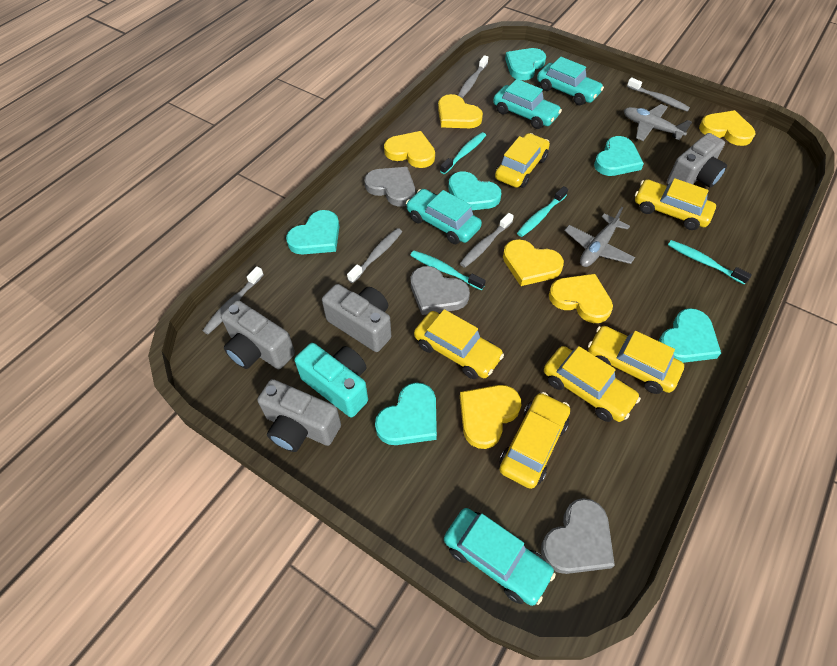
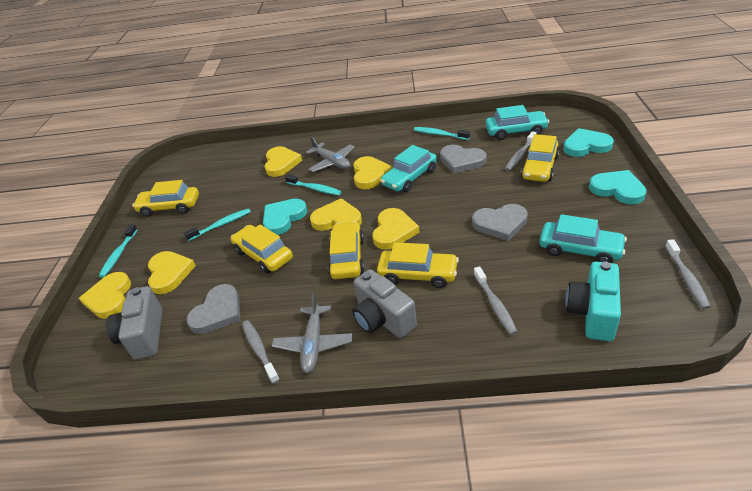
grey camera: 4 -> 2
grey toothbrush: 5 -> 4
turquoise car: 4 -> 3
turquoise heart: 6 -> 3
yellow car: 6 -> 5

